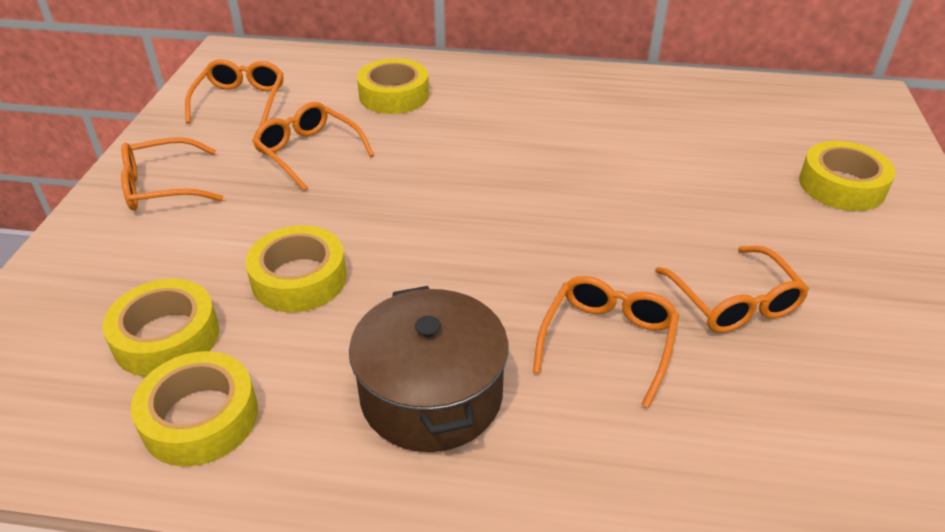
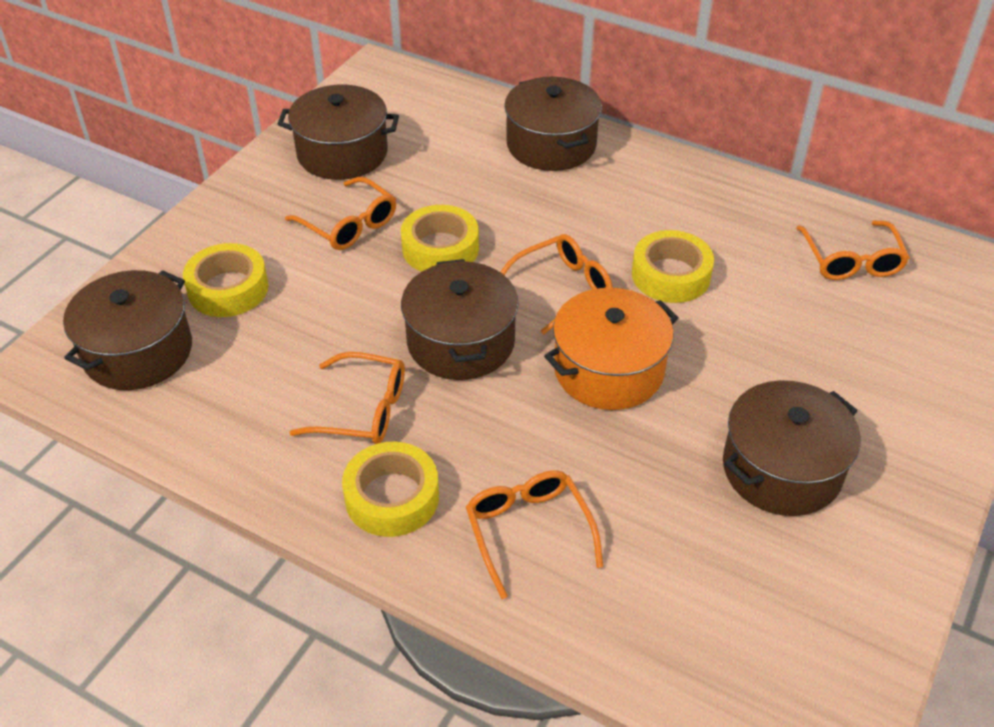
brown pot: 1 -> 5
orange pot: 0 -> 1
yellow tape: 5 -> 4

